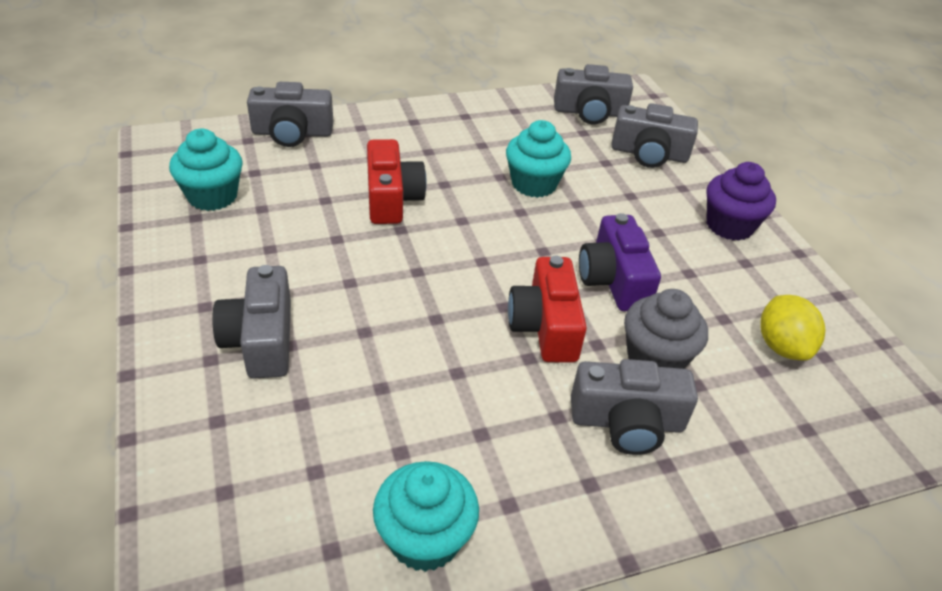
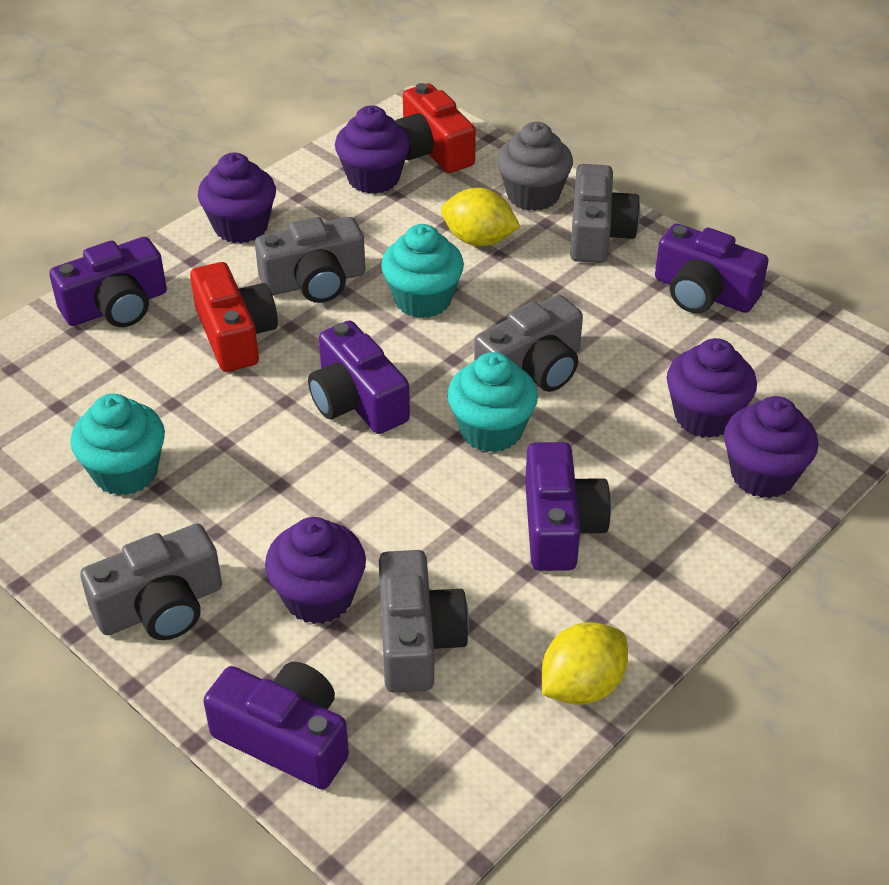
purple camera: 1 -> 5
purple cupcake: 1 -> 5
yellow lemon: 1 -> 2

